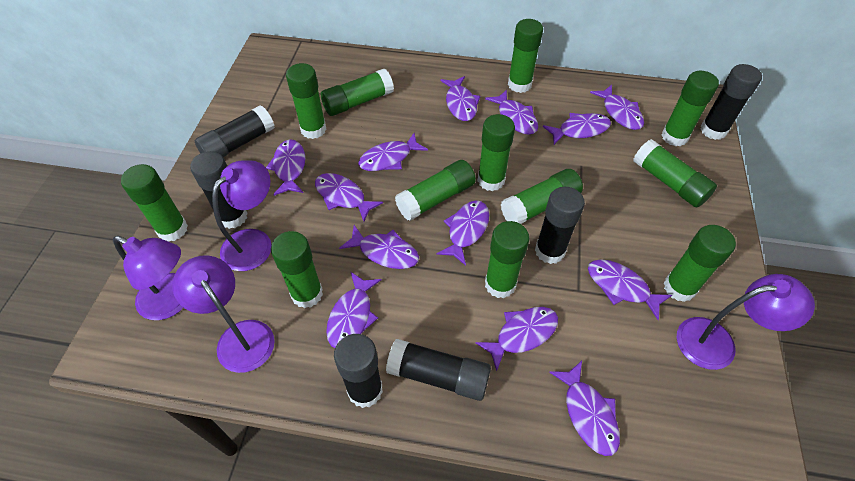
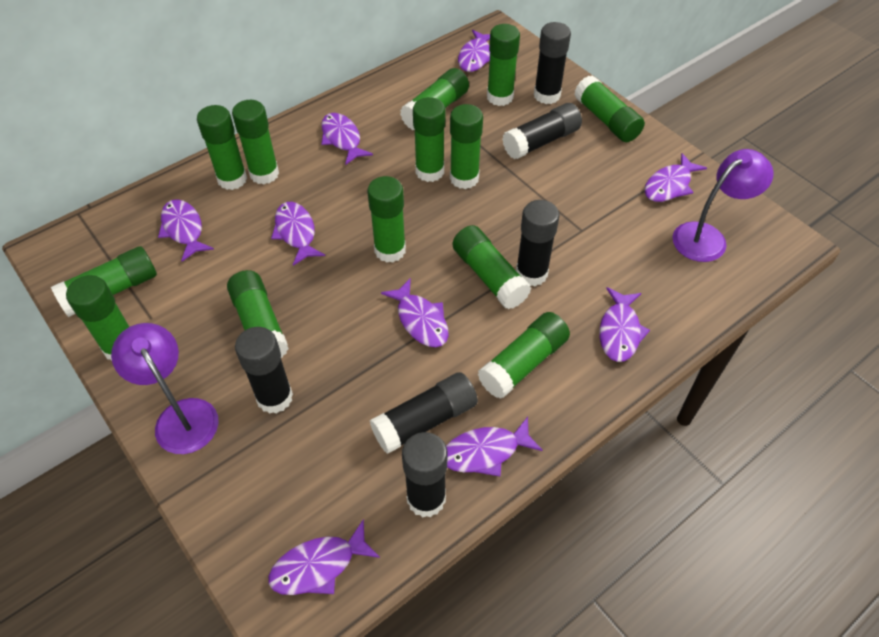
green glue stick: 12 -> 13
purple fish: 13 -> 9
purple lamp: 4 -> 2

